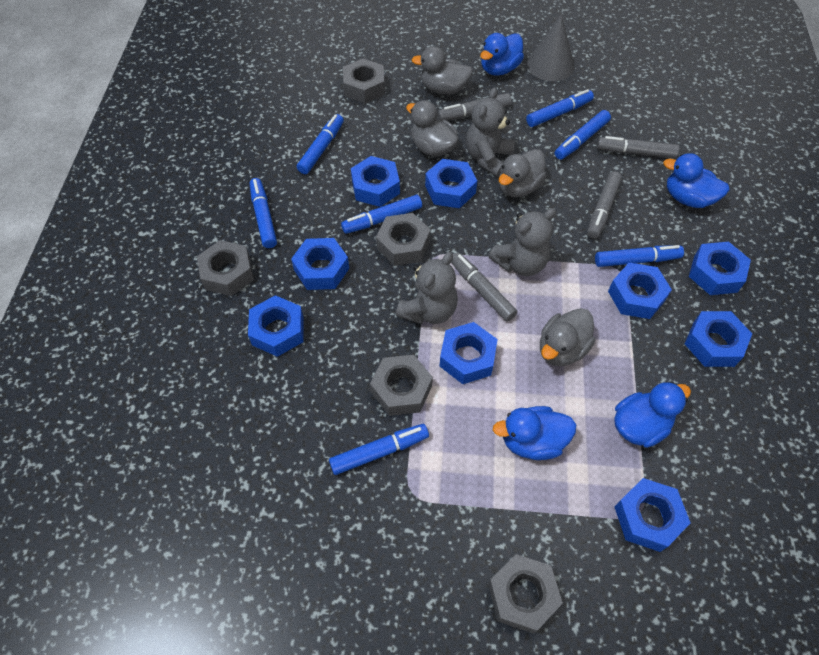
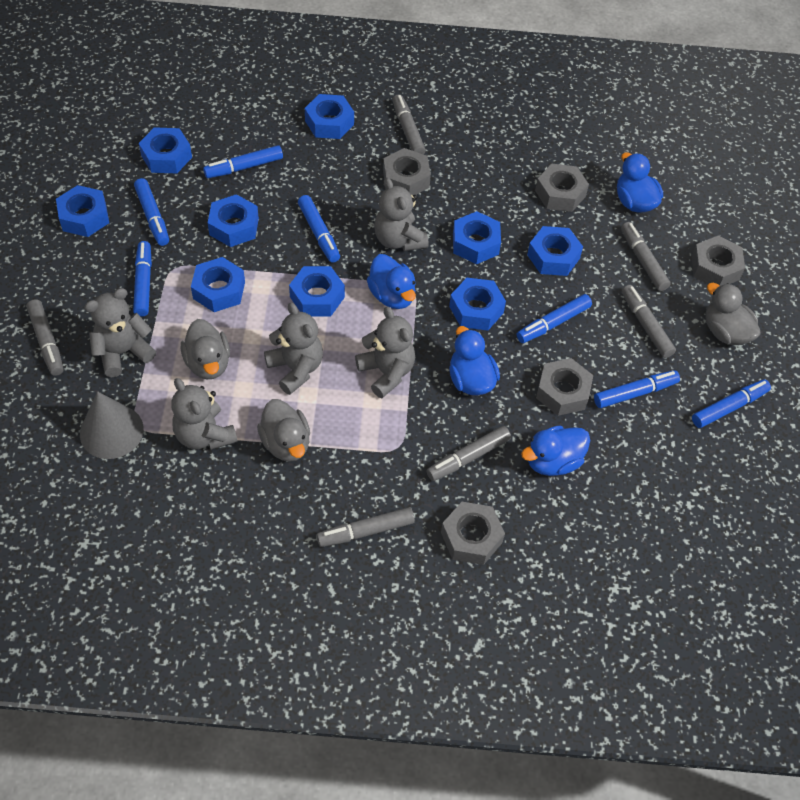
grey duck: 4 -> 3
grey marker: 4 -> 6
grey teddy bear: 3 -> 5

